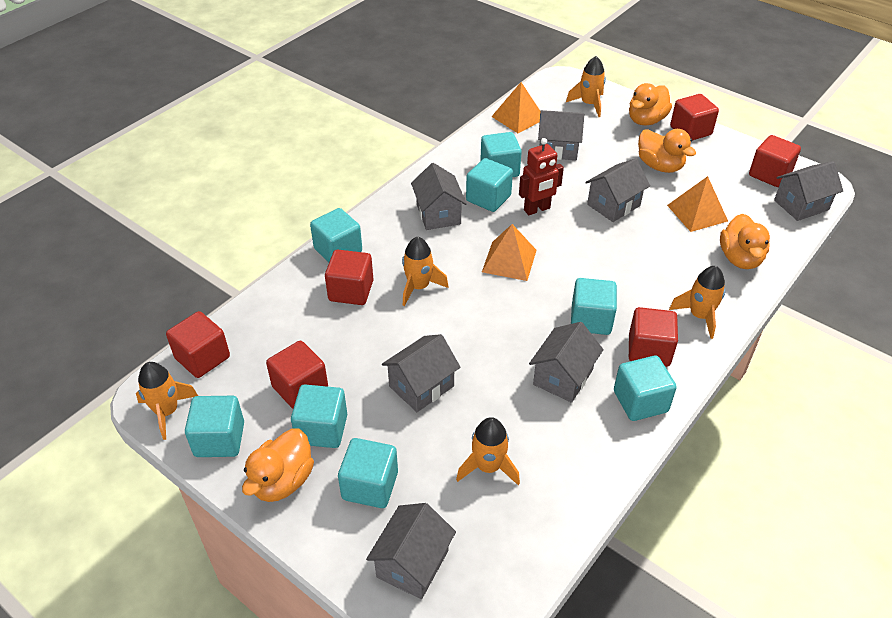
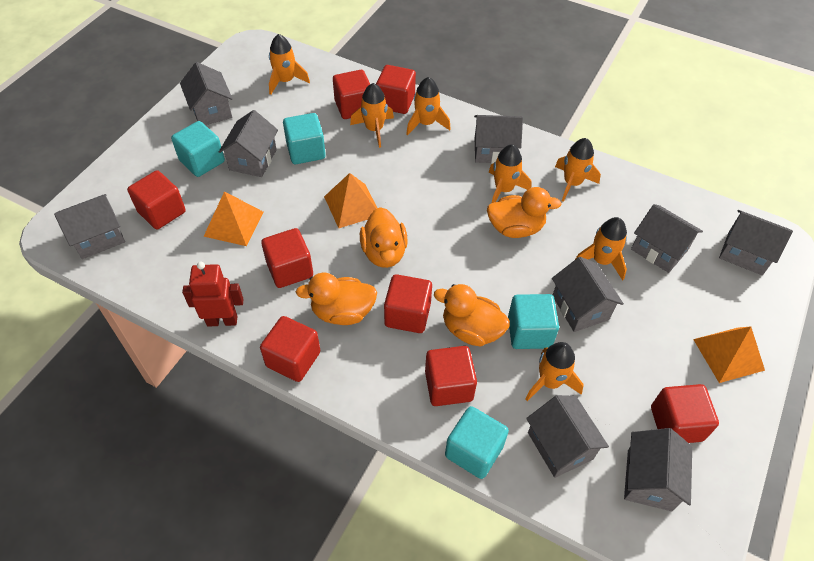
grey house: 7 -> 9
orange rocket: 5 -> 7
red cube: 6 -> 8
turquoise cube: 8 -> 4

